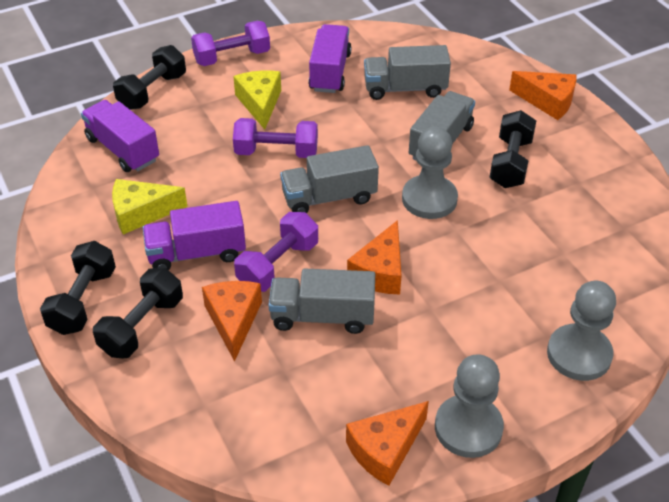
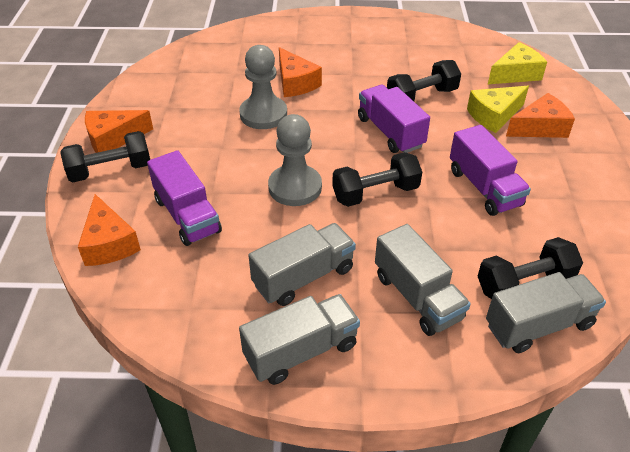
grey pawn: 3 -> 2
purple dumbbell: 3 -> 0

